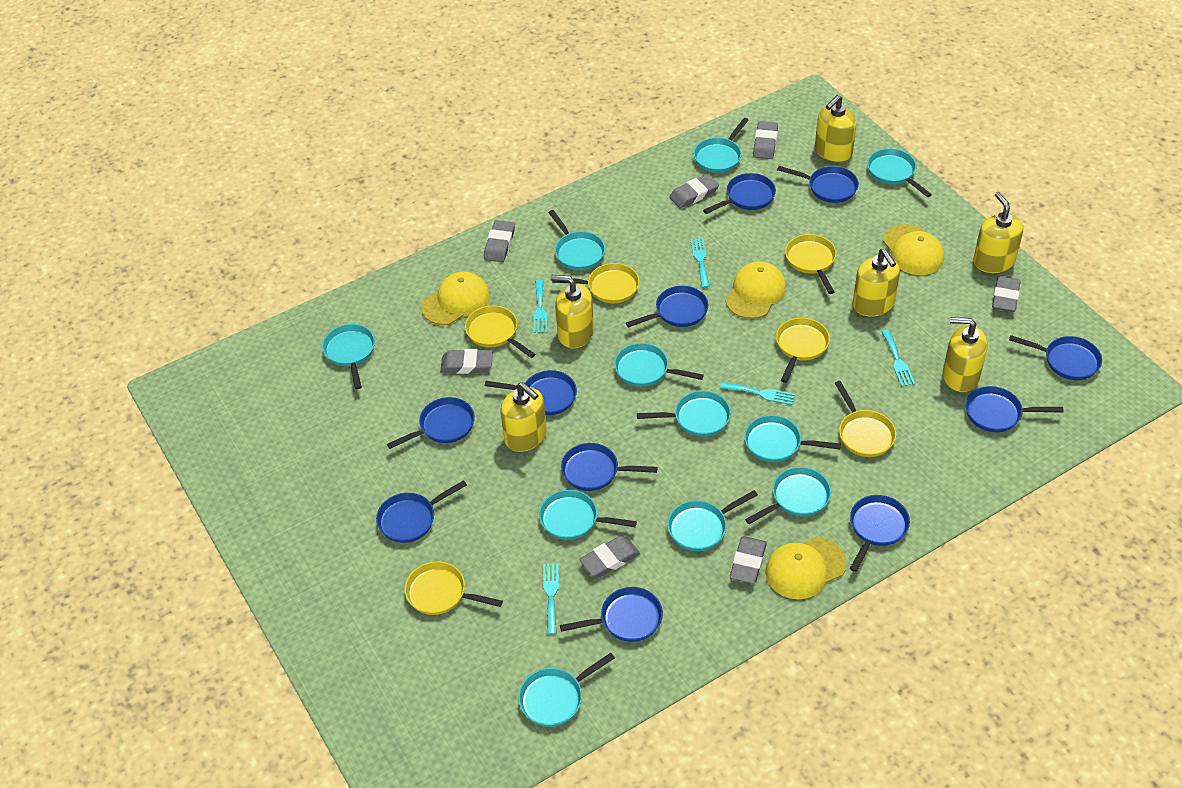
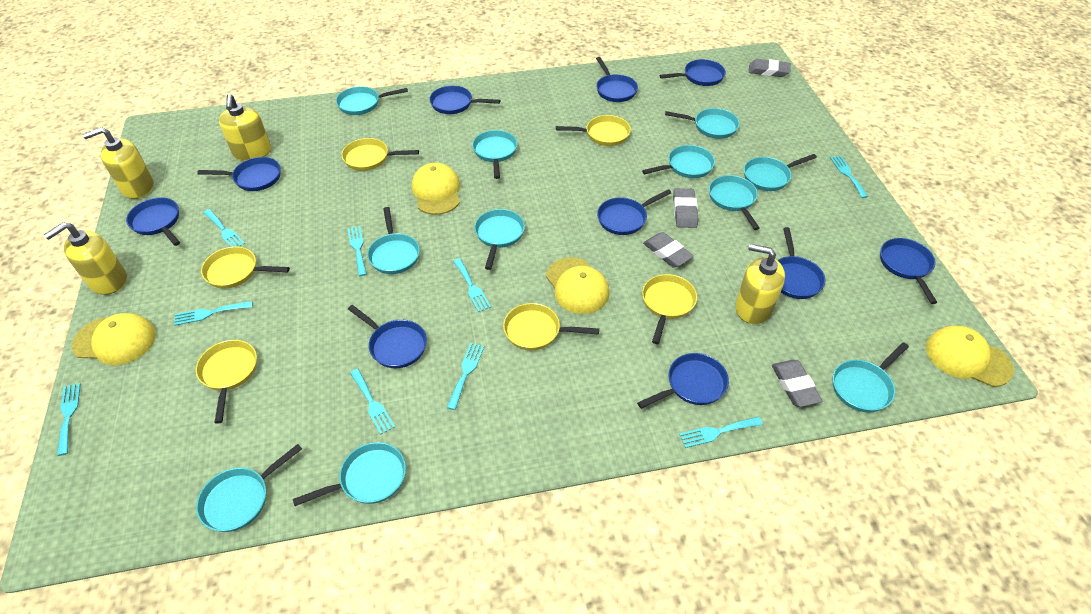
blue pan: 11 -> 10
grey eraser: 7 -> 4
turquoise fork: 5 -> 9
yellow soap dispenser: 6 -> 4

